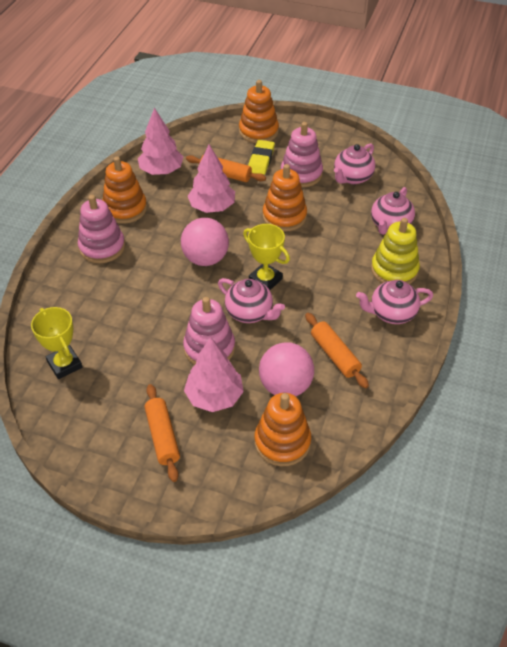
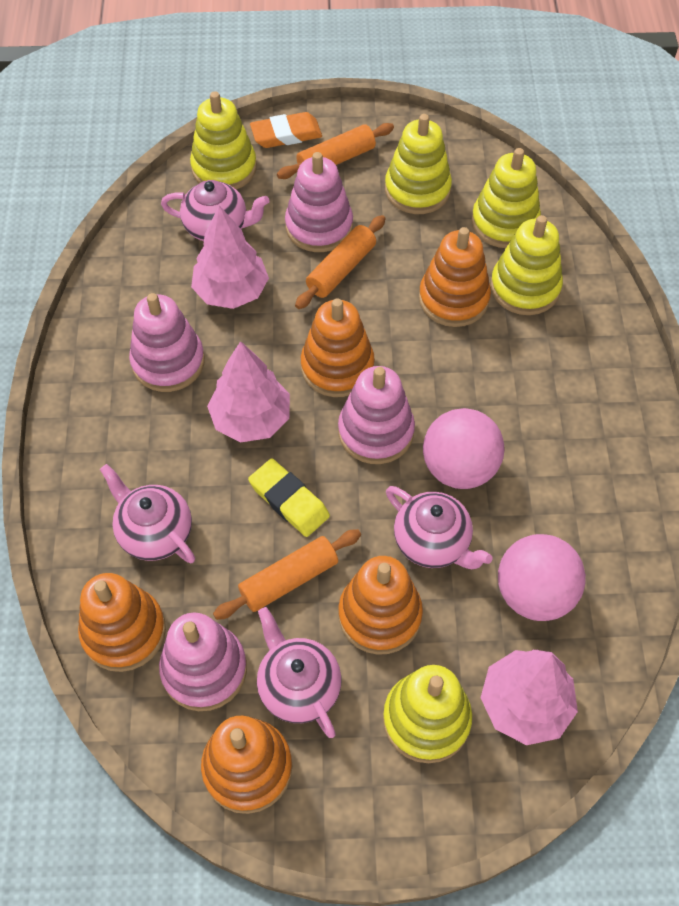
orange eraser: 0 -> 1
orange stacking toy: 4 -> 5
pink stacking toy: 3 -> 4
yellow stacking toy: 1 -> 5
yellow trophy: 2 -> 0

